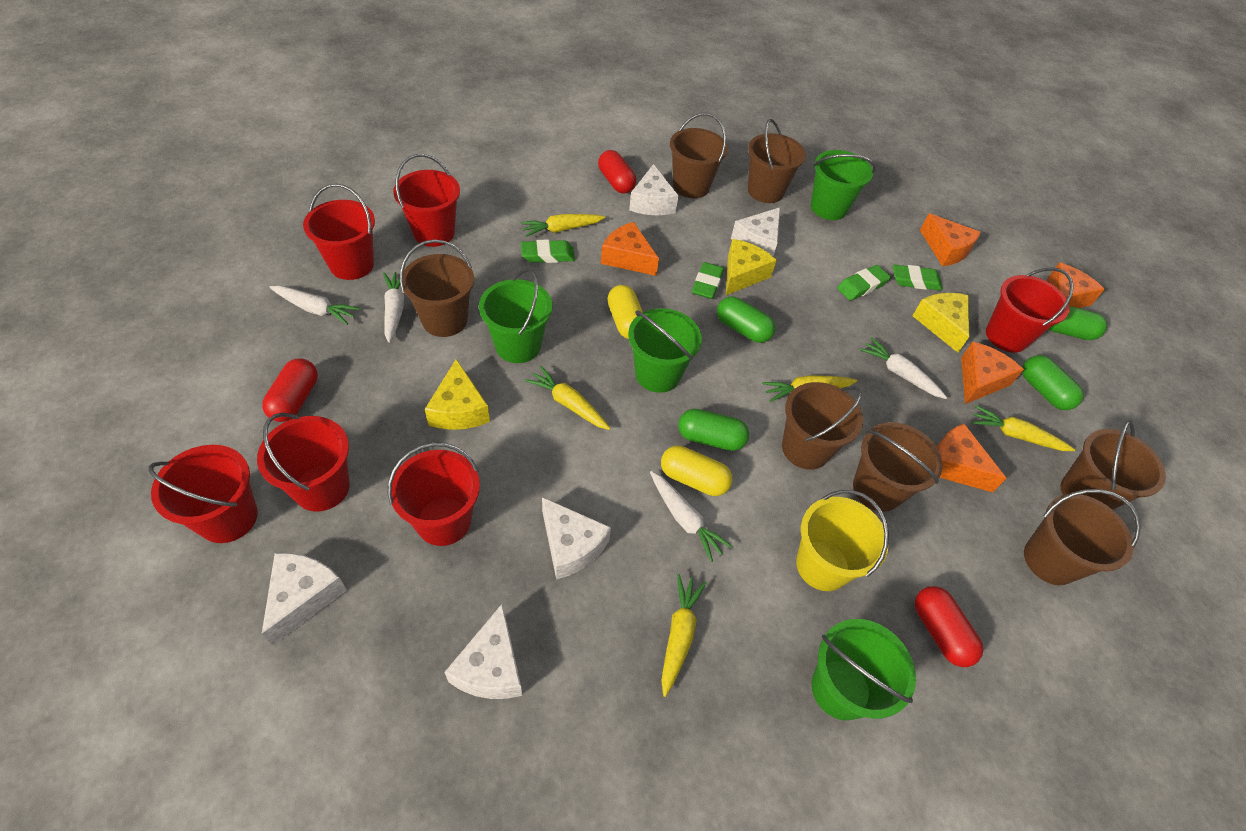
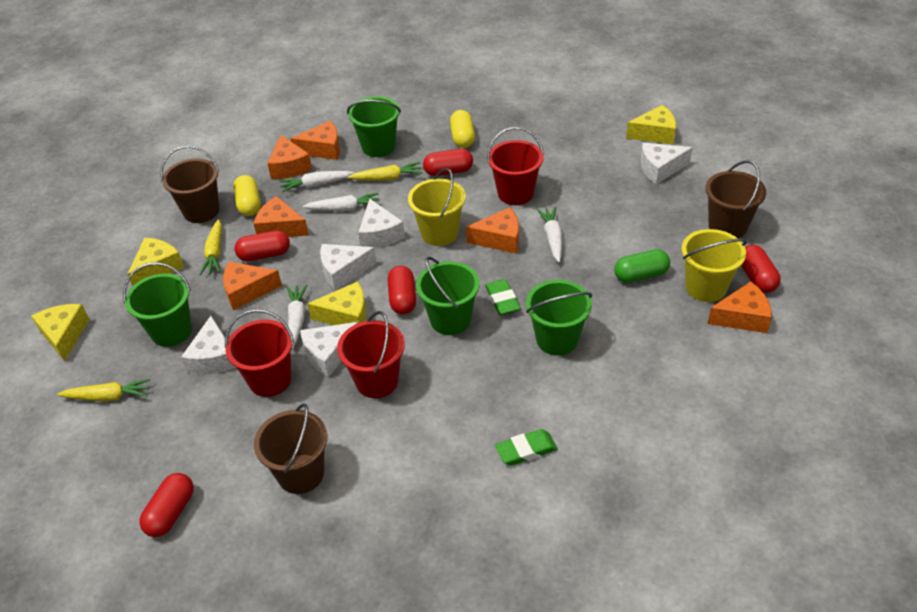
brown bucket: 7 -> 3
green capsule: 4 -> 1
green eraser: 4 -> 2
orange cheese: 5 -> 6
red bucket: 6 -> 3
red capsule: 3 -> 5
yellow bucket: 1 -> 2
yellow carrot: 5 -> 3
yellow cheese: 3 -> 4

